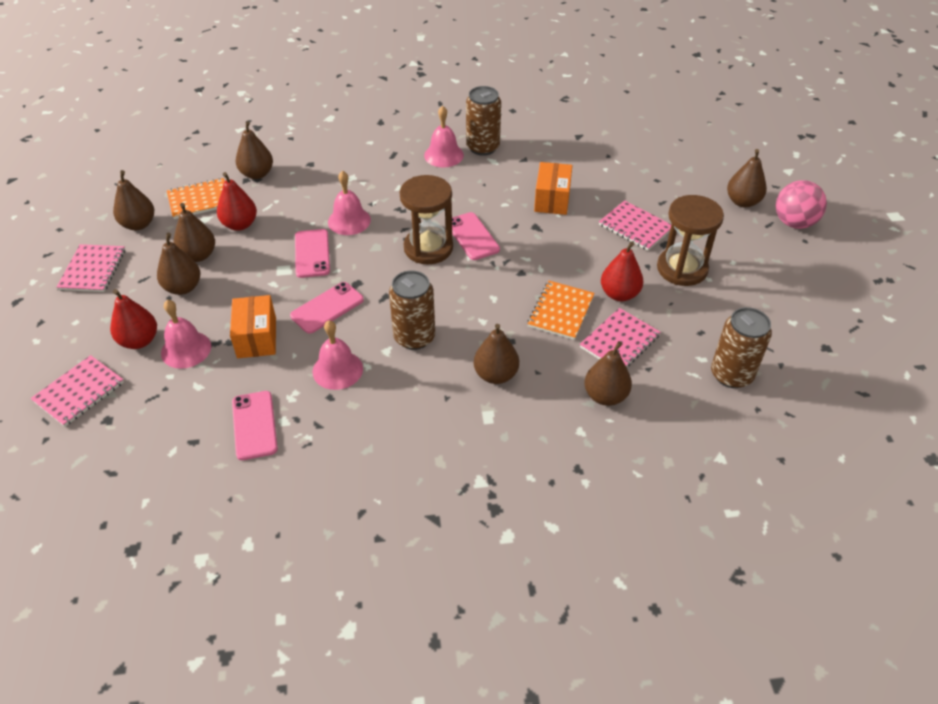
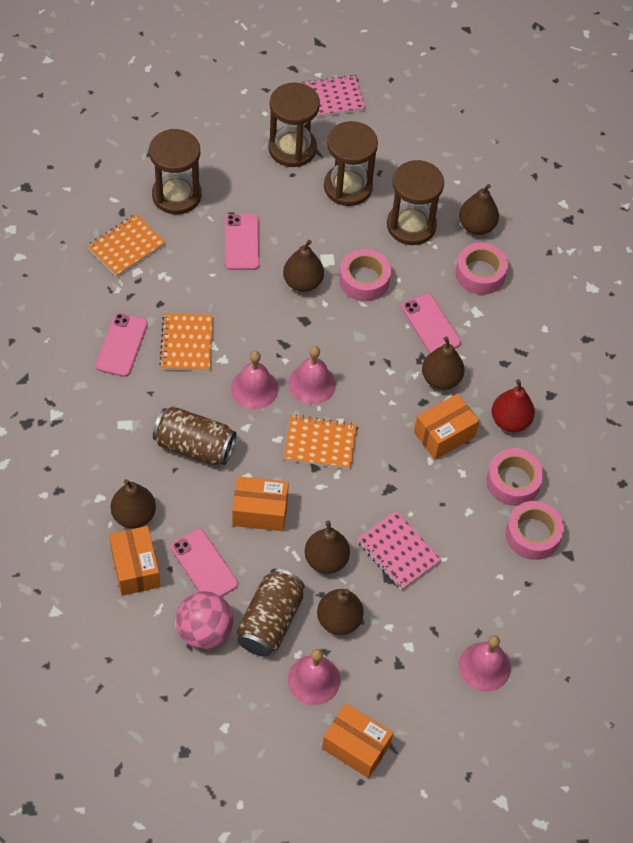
brown can: 3 -> 2
brown hourglass: 2 -> 4
brown pear: 7 -> 6
orange box: 2 -> 4
orange notebook: 2 -> 3
pink notebook: 4 -> 2
pink tape: 0 -> 4
red pear: 3 -> 1

